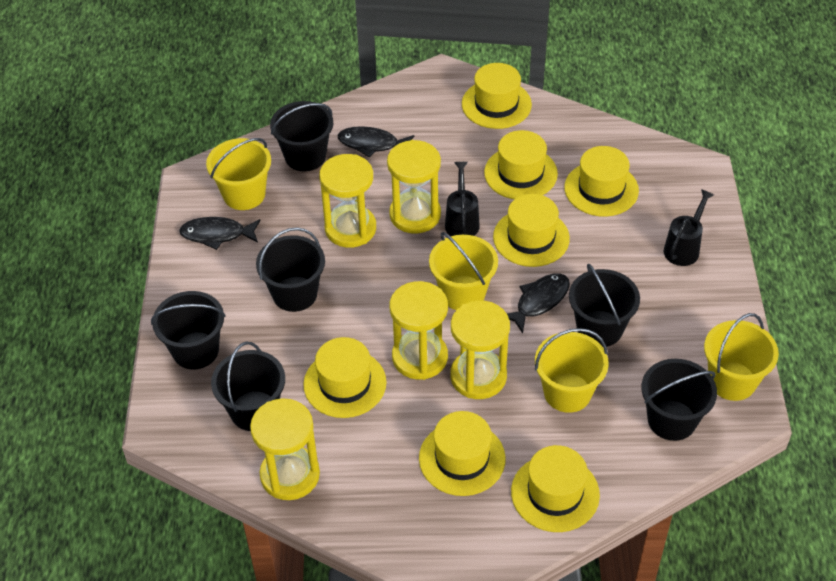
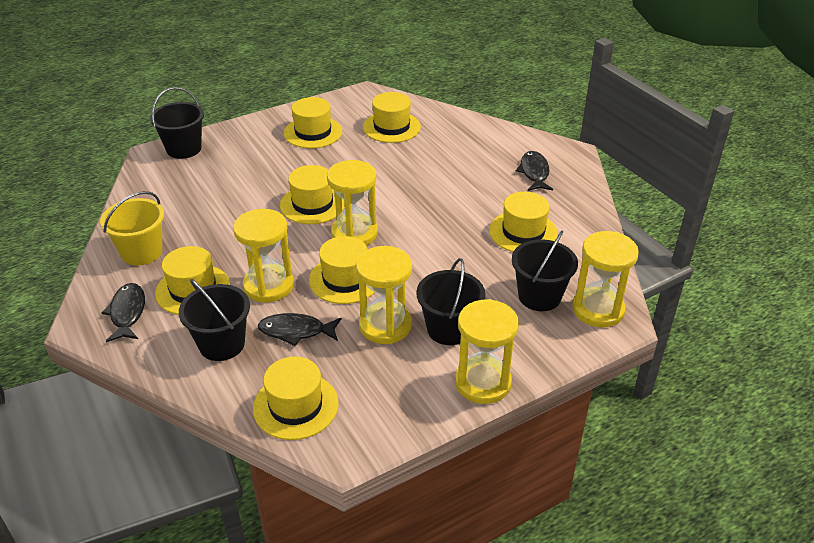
black bucket: 6 -> 4
black watering can: 2 -> 0
yellow bucket: 4 -> 1

